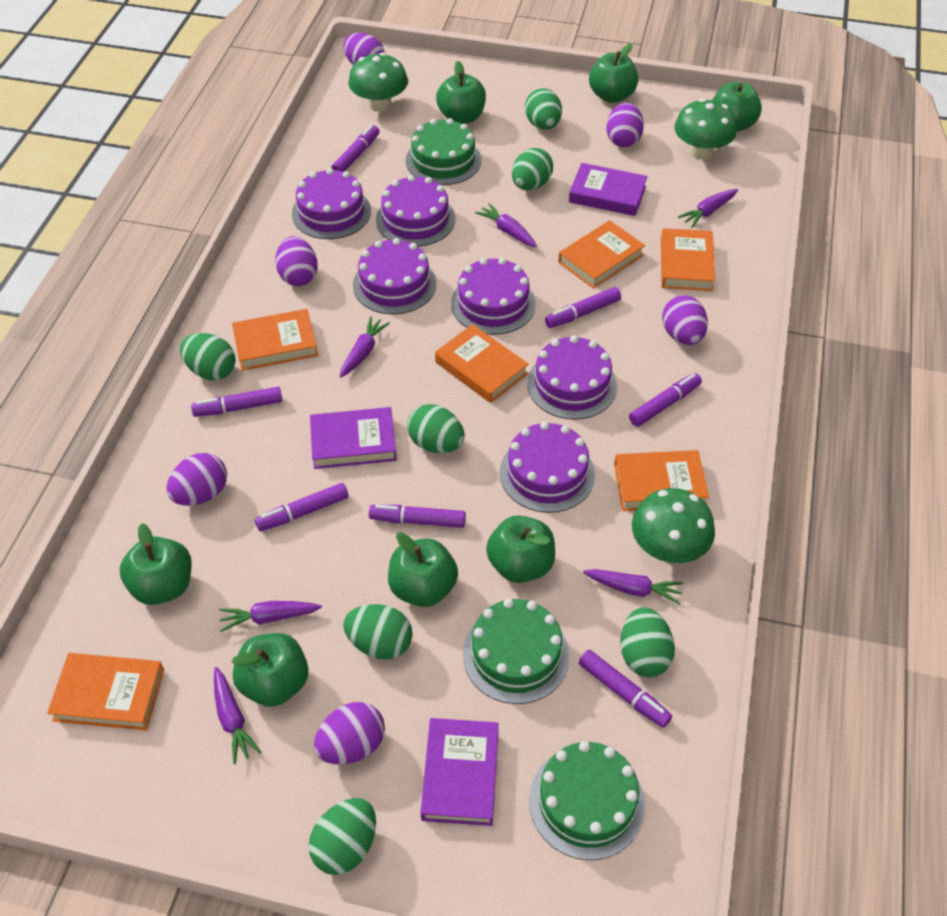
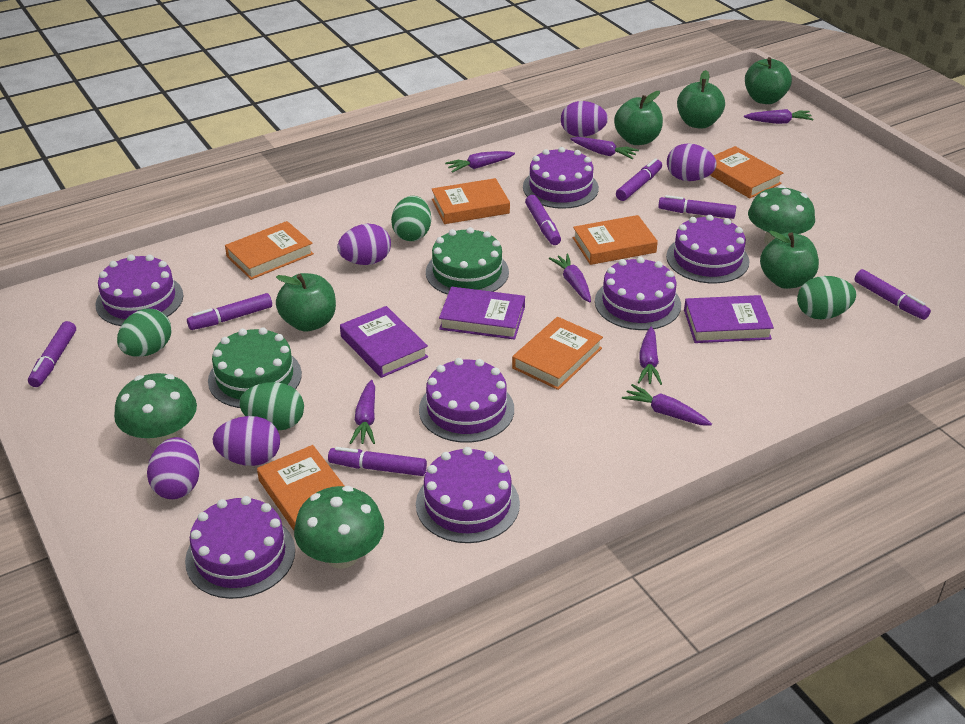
green apple: 7 -> 5
green cake: 3 -> 2
green egg: 7 -> 4
purple cake: 6 -> 7
purple carrot: 6 -> 7
purple egg: 6 -> 5

